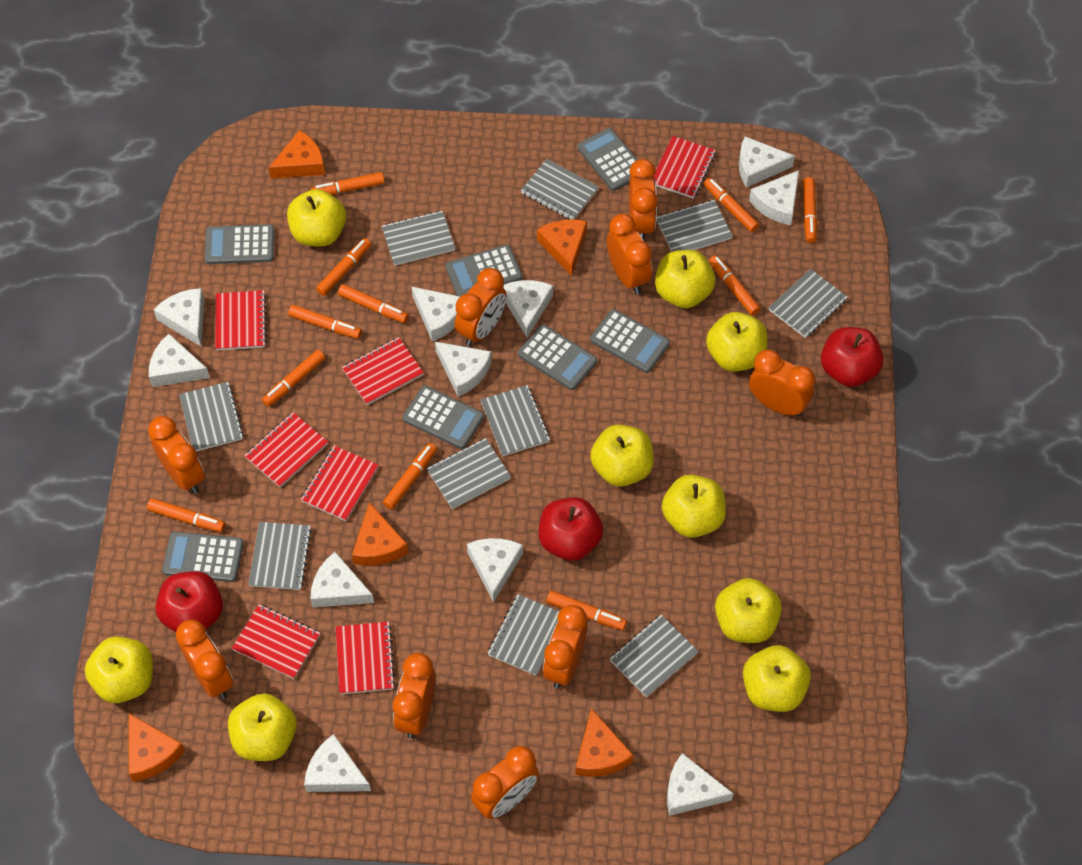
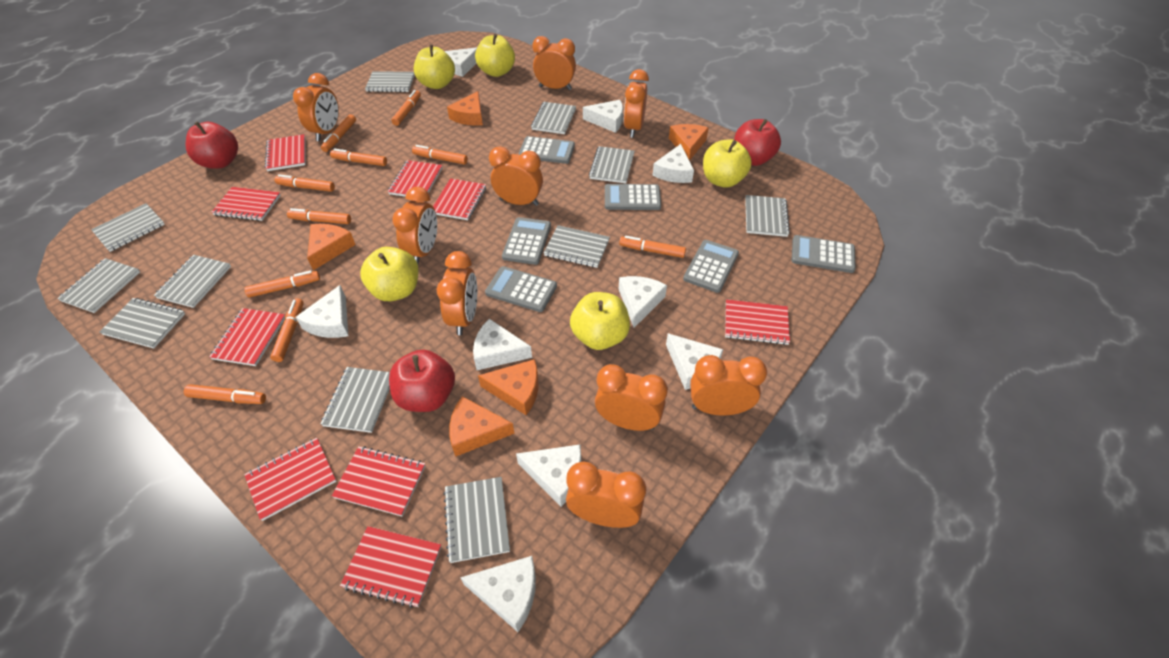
grey calculator: 7 -> 6
grey notebook: 10 -> 11
orange marker: 11 -> 10
red notebook: 7 -> 9
white cheese: 11 -> 9
yellow apple: 9 -> 5

